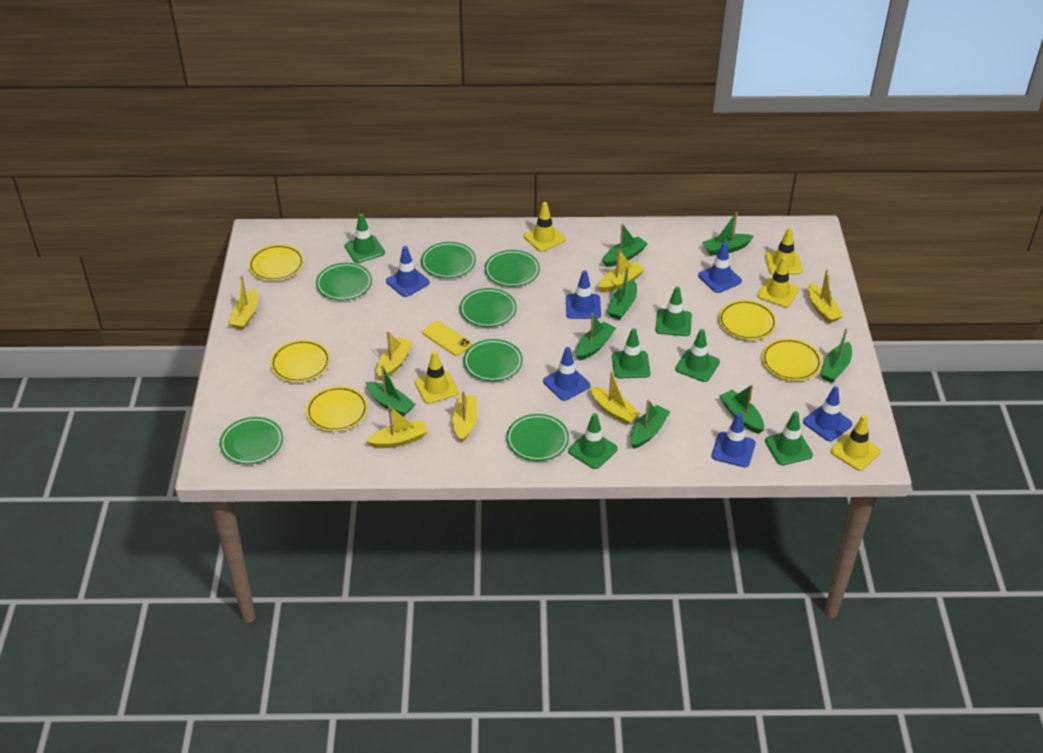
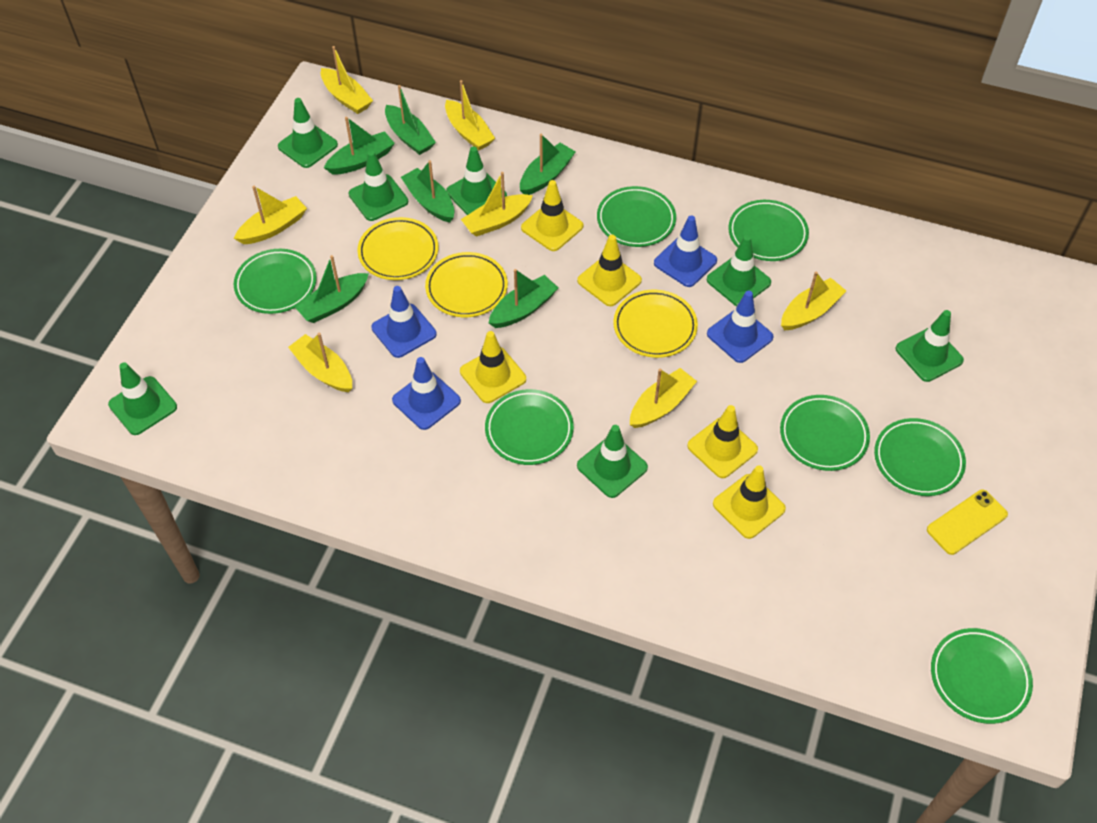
blue traffic cone: 6 -> 4
green boat: 8 -> 6
green traffic cone: 6 -> 7
yellow plate: 5 -> 3

